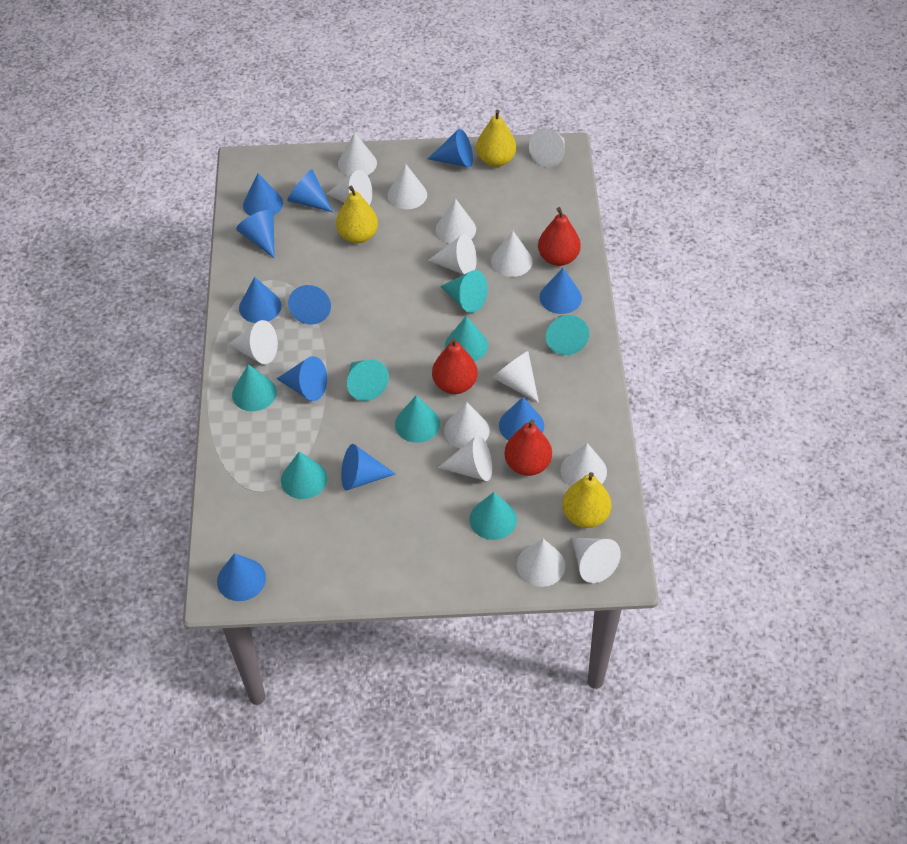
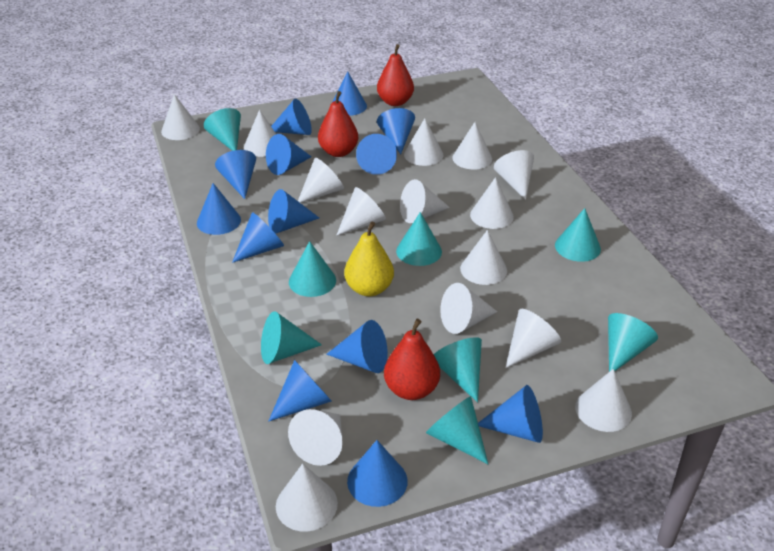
blue cone: 11 -> 13
white cone: 14 -> 15
yellow pear: 3 -> 1

